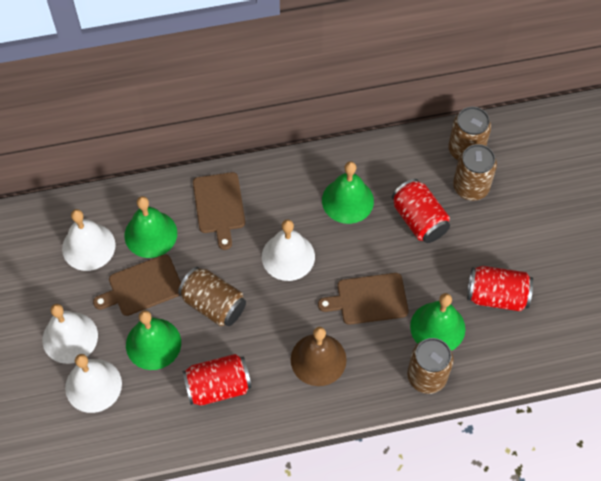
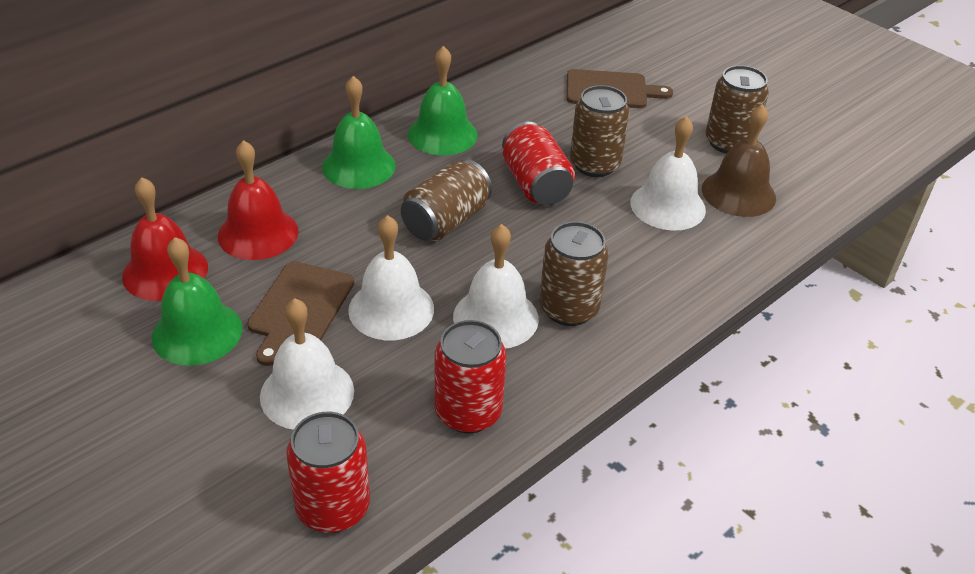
brown cutting board: 3 -> 2
green bell: 4 -> 3
red bell: 0 -> 2

